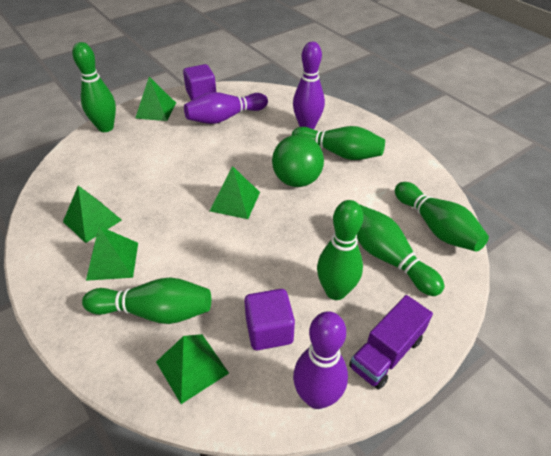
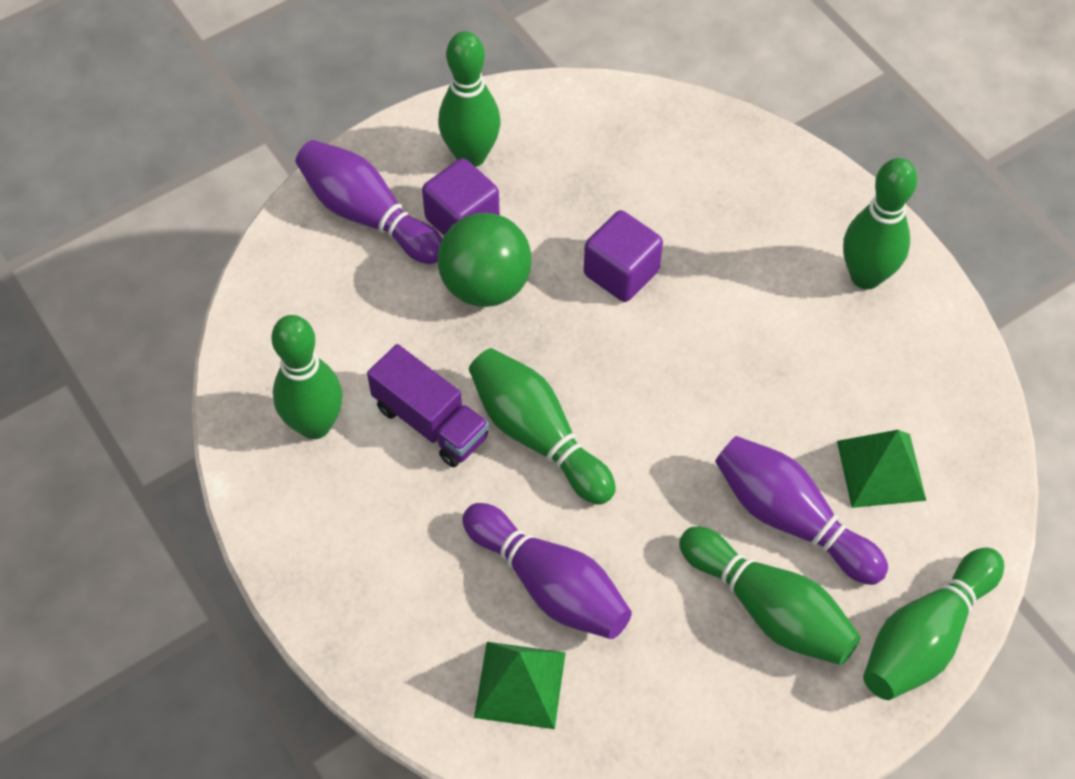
green pyramid: 5 -> 2

